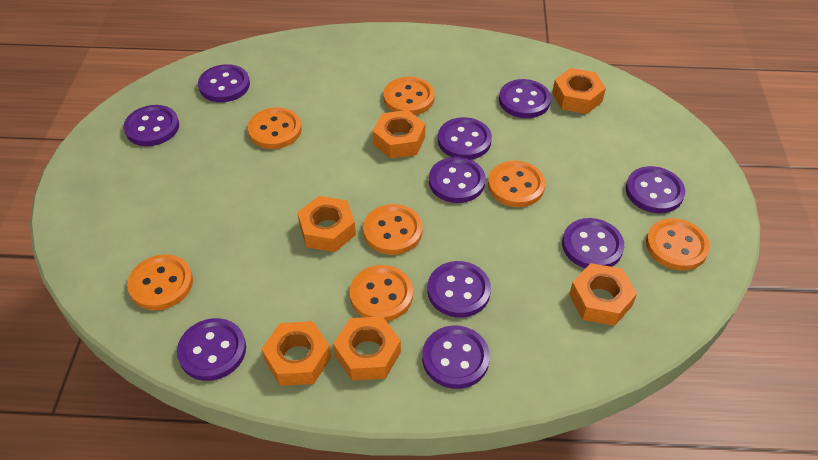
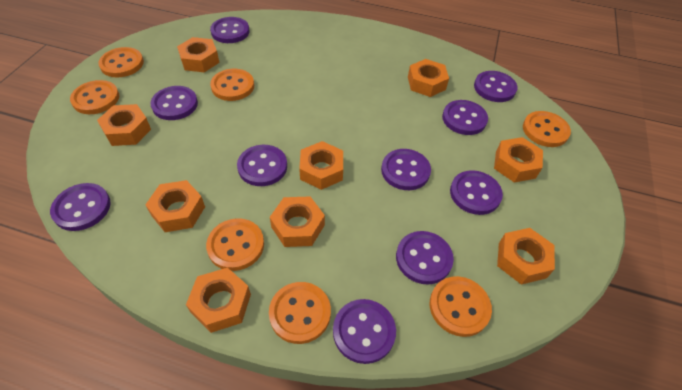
orange nut: 6 -> 9

